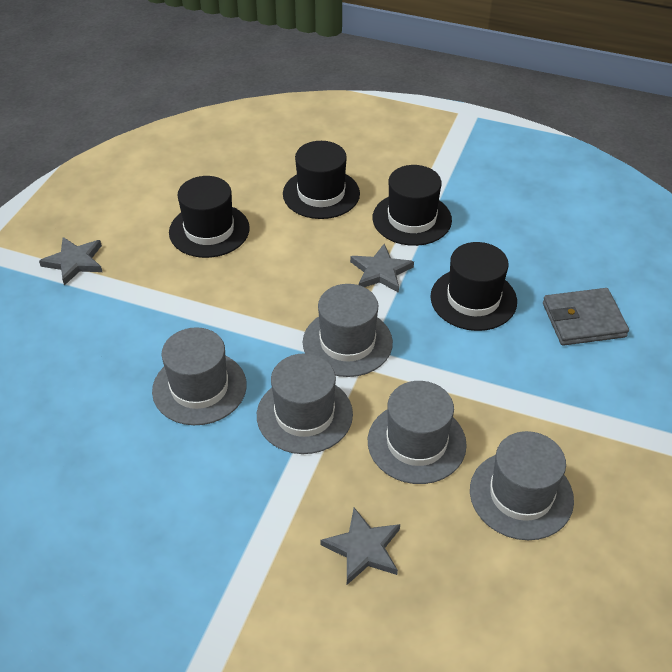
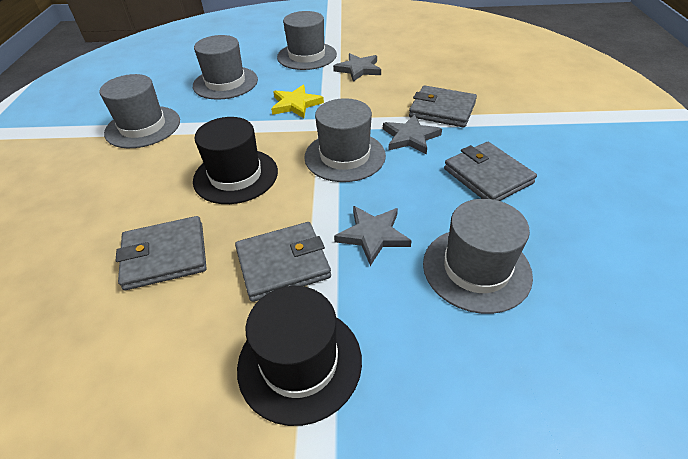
black hat: 4 -> 2
grey wallet: 1 -> 4
yellow star: 0 -> 1

